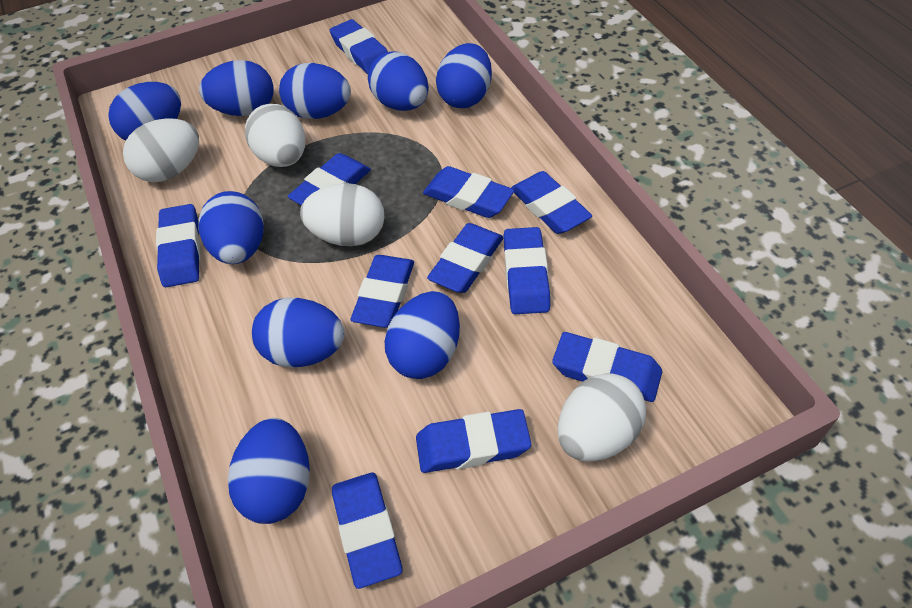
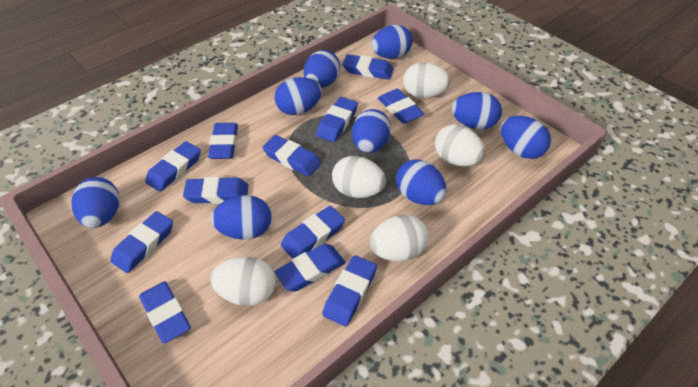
blue eraser: 11 -> 12
white egg: 4 -> 5

